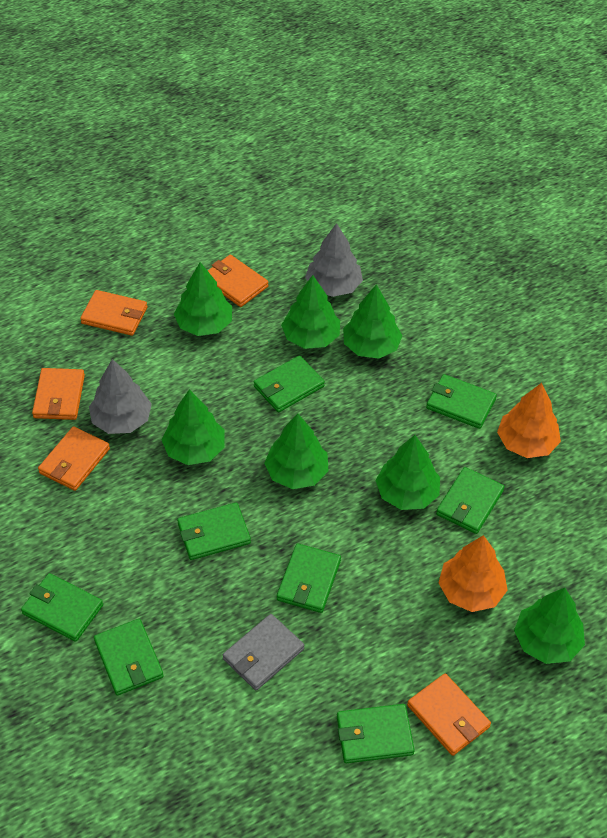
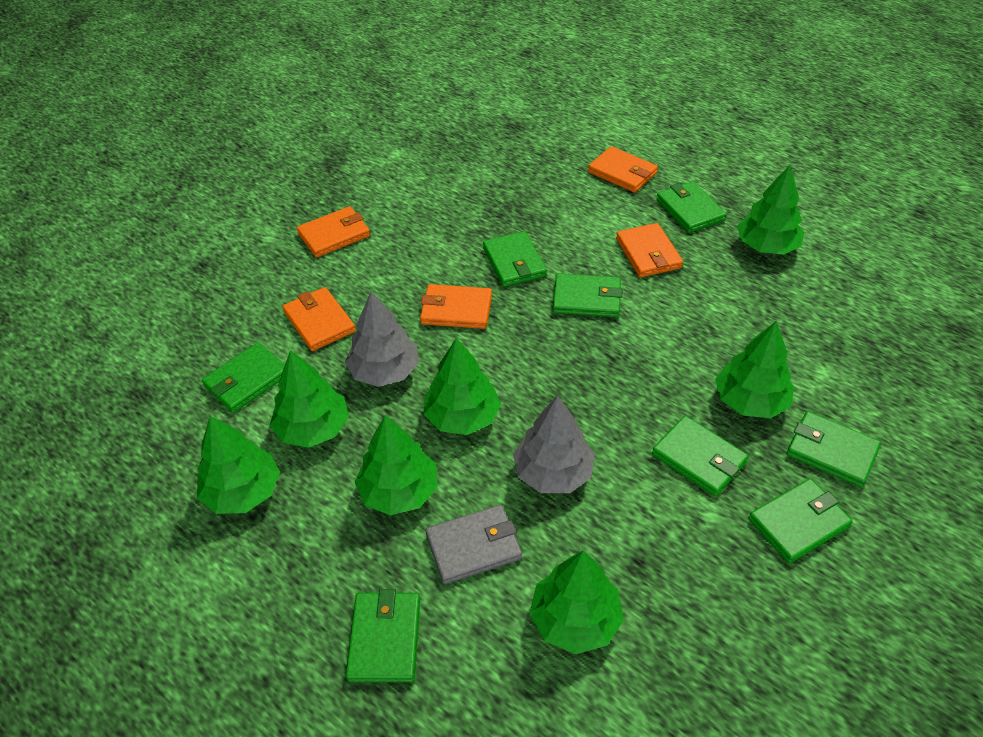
orange tree: 2 -> 0

